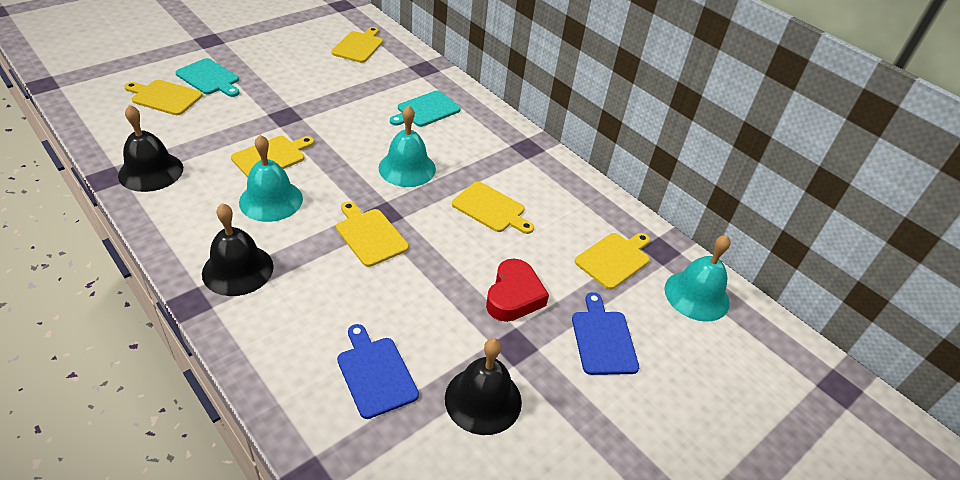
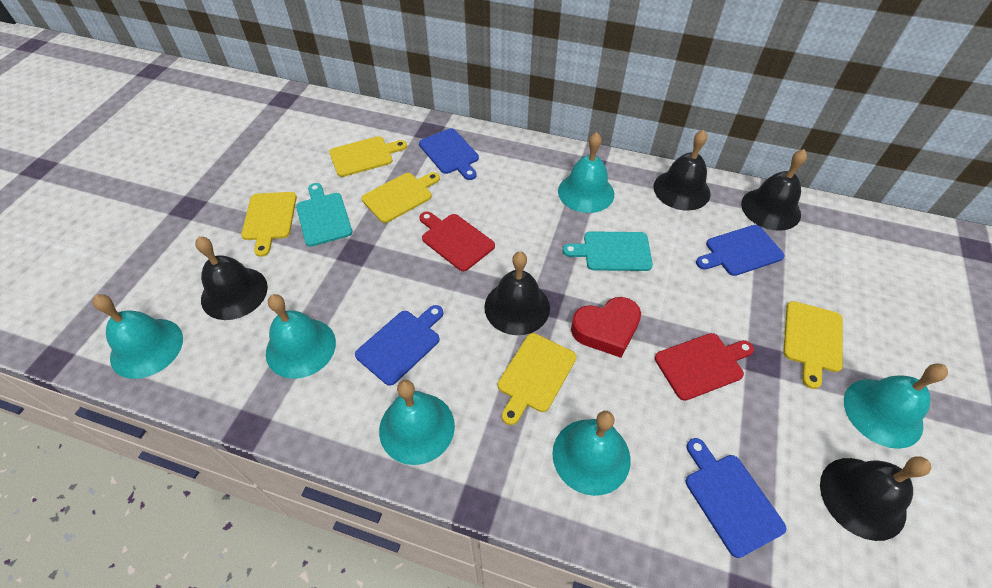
black bell: 3 -> 5
blue cutting board: 2 -> 4
red cutting board: 0 -> 2
turquoise bell: 3 -> 6
yellow cutting board: 6 -> 5

